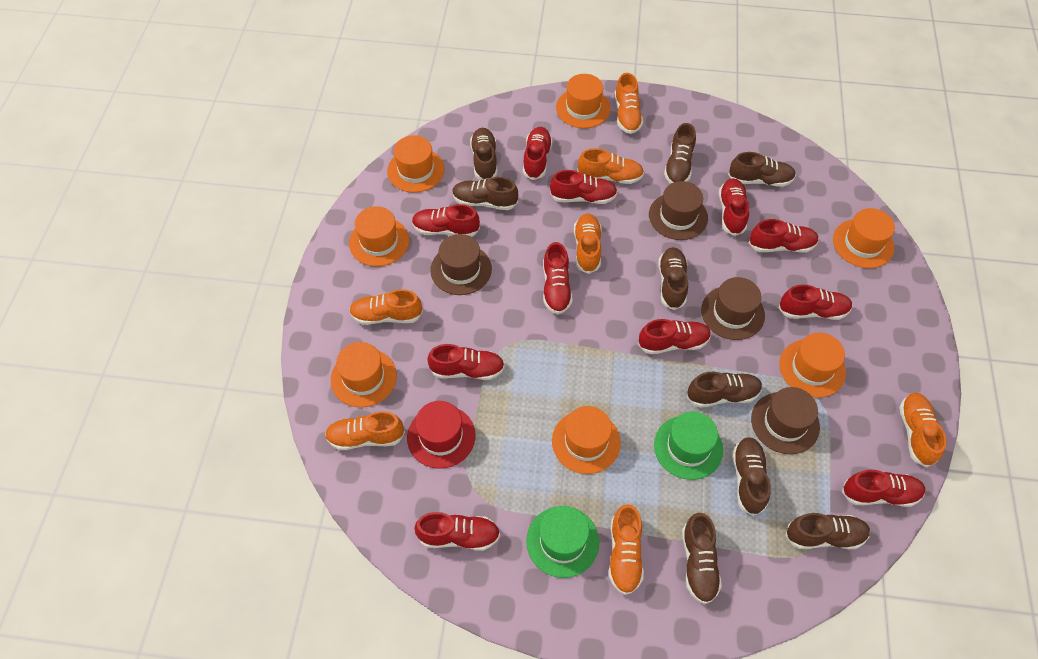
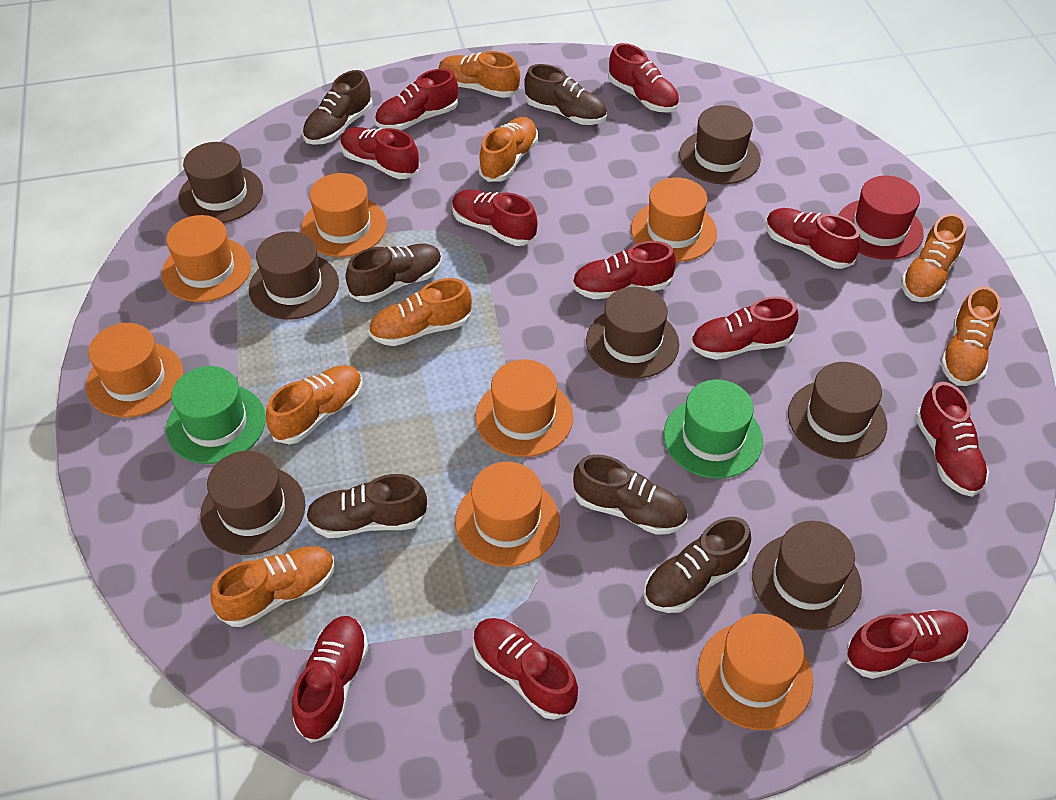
brown hat: 4 -> 7
brown shoe: 9 -> 6

